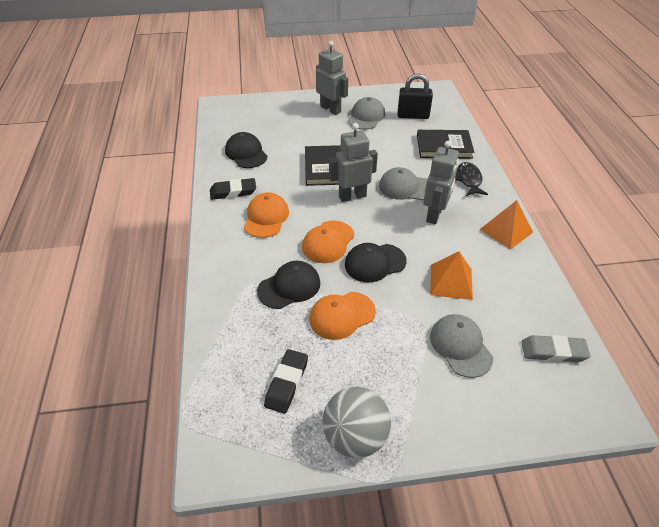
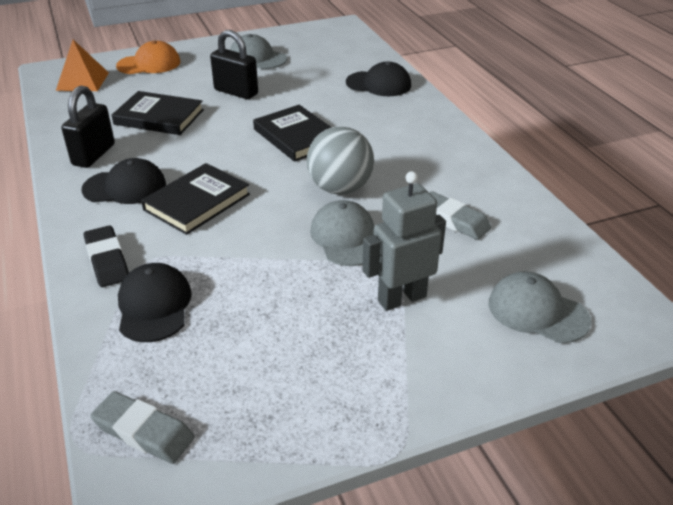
black book: 2 -> 3
black eraser: 2 -> 1
black fish: 1 -> 0
black padlock: 1 -> 2
grey eraser: 1 -> 2
grey robot: 3 -> 1
orange cap: 3 -> 1
orange pyramid: 2 -> 1

